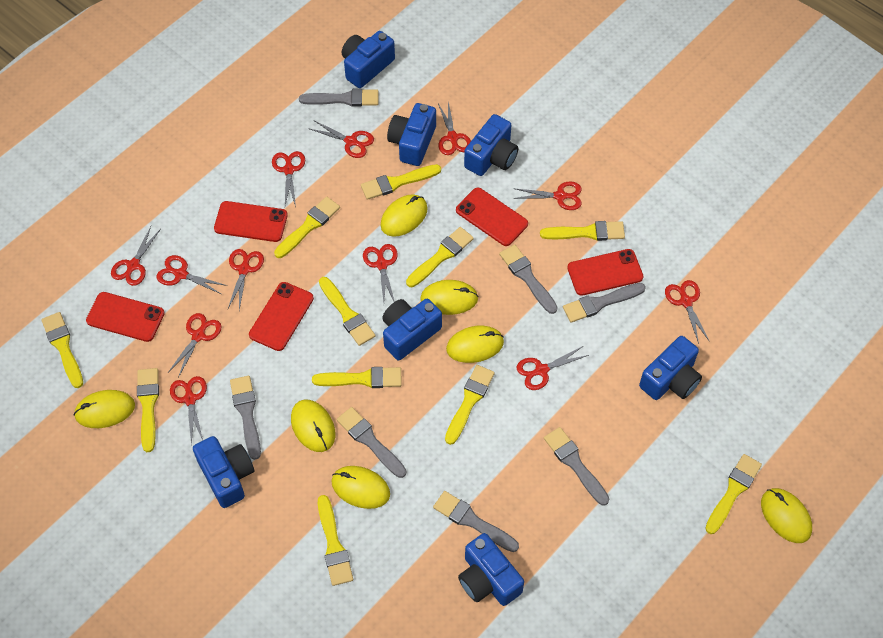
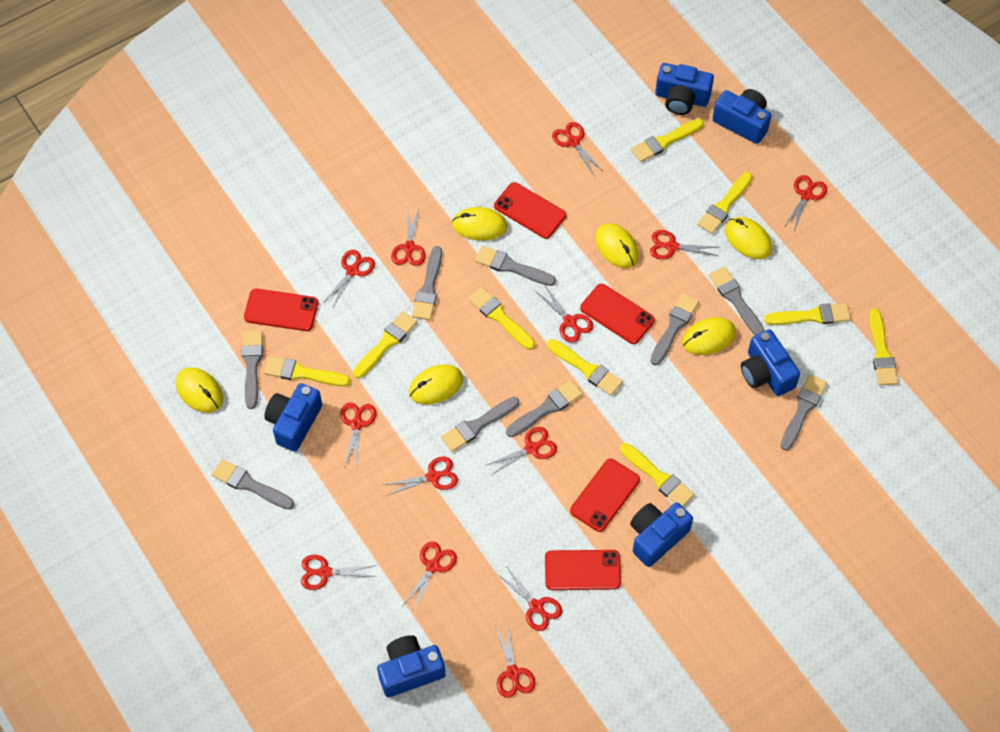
blue camera: 7 -> 6
grey brush: 7 -> 9
red scissors: 12 -> 13
yellow brush: 11 -> 9
yellow mouse: 7 -> 6

